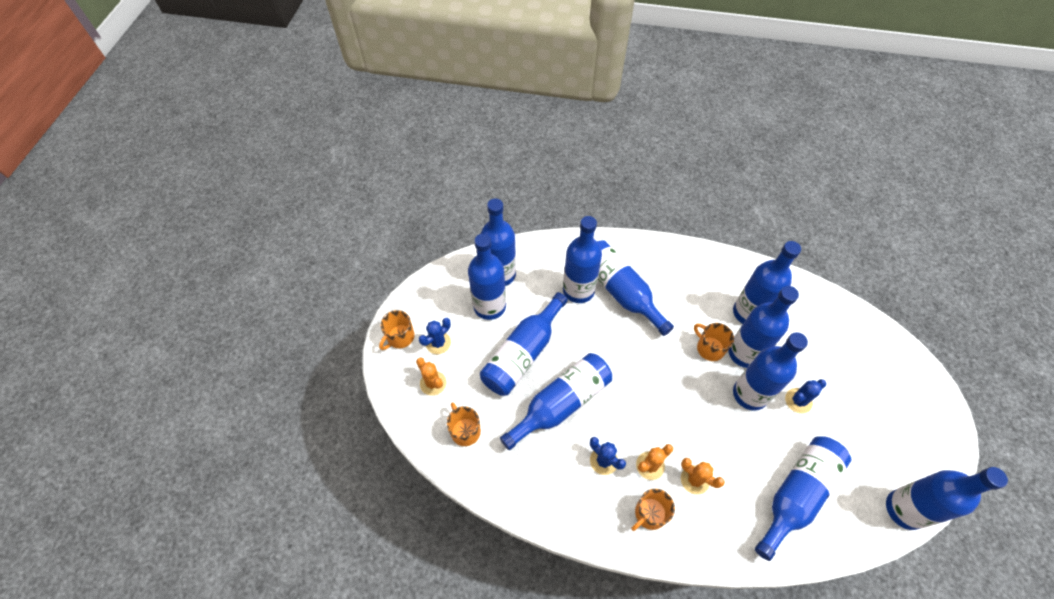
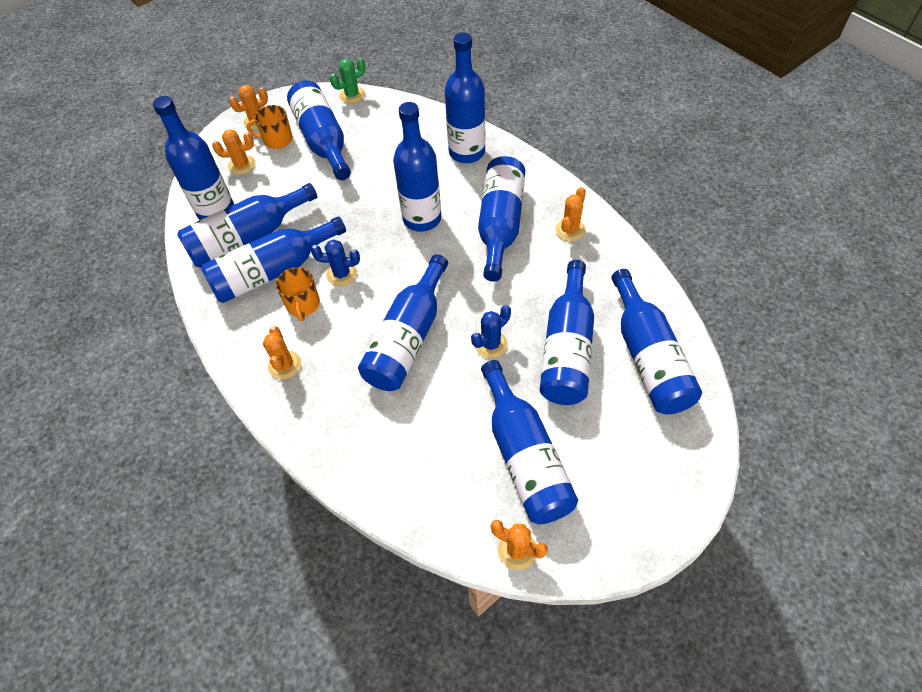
blue cactus: 3 -> 2
green cactus: 0 -> 1
orange cactus: 3 -> 5
orange mug: 4 -> 2

